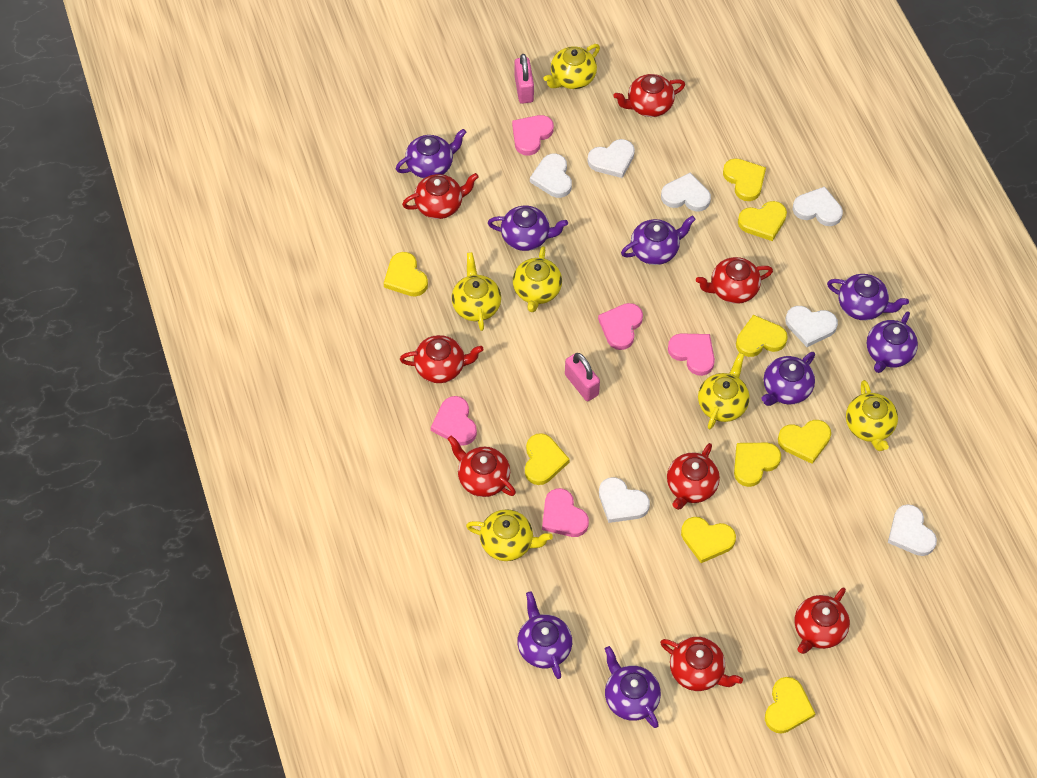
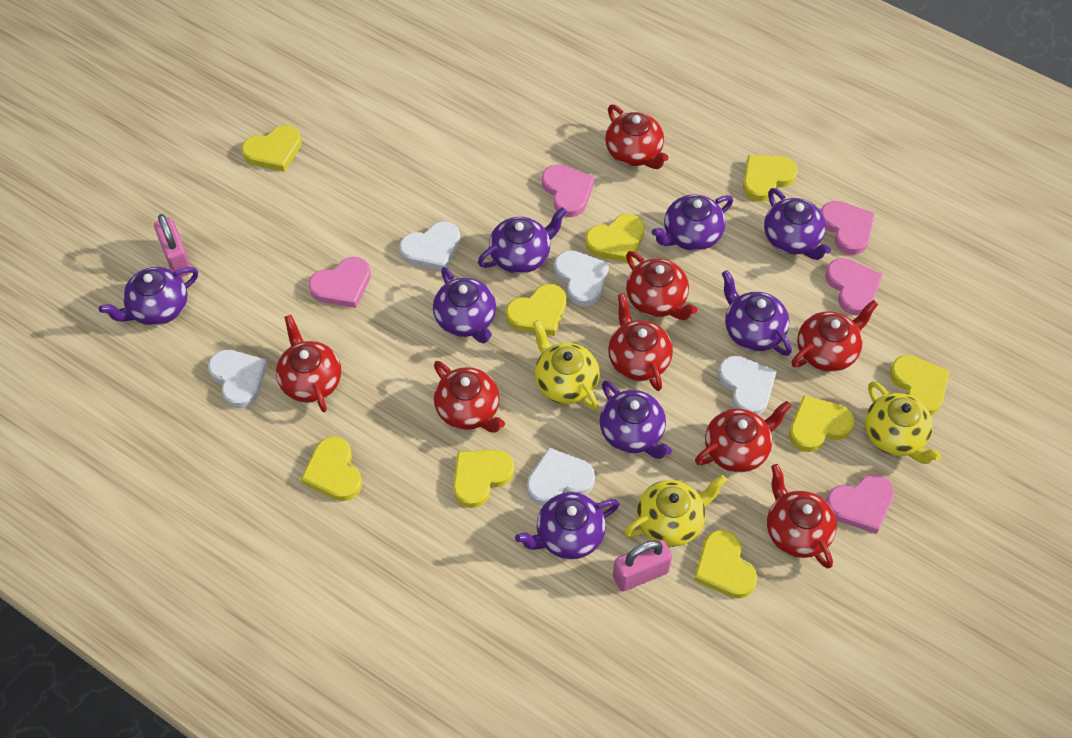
white heart: 7 -> 5
yellow teapot: 6 -> 3

